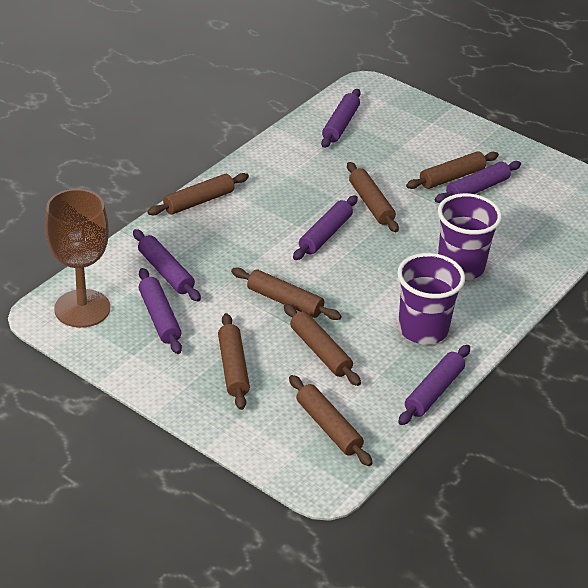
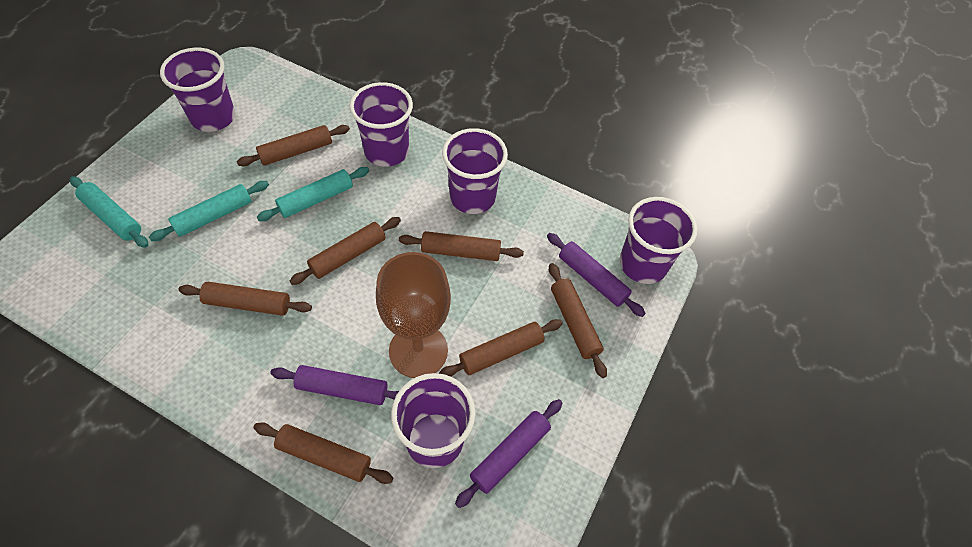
purple cup: 2 -> 5
purple rolling pin: 6 -> 3
turquoise rolling pin: 0 -> 3

